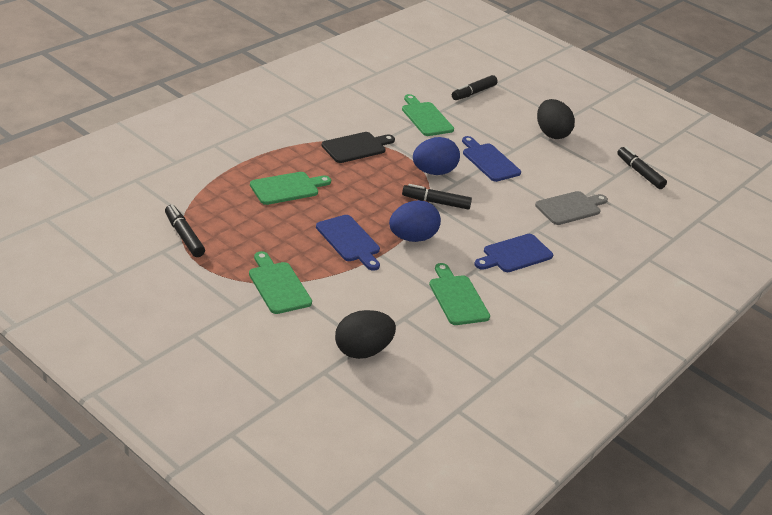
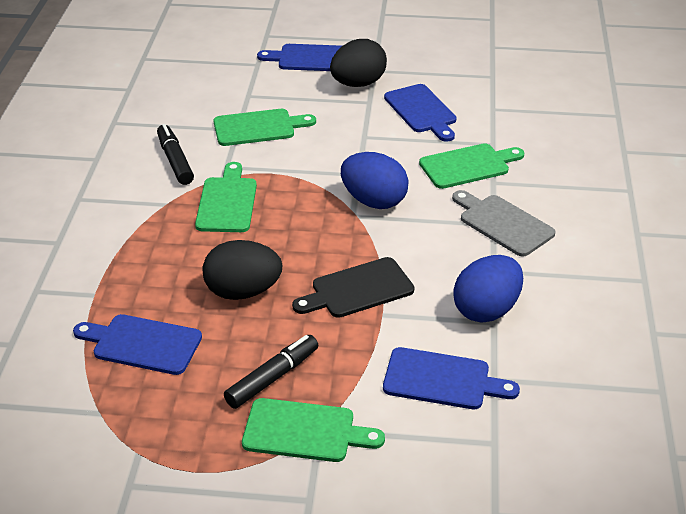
black marker: 4 -> 2
blue cutting board: 3 -> 4

